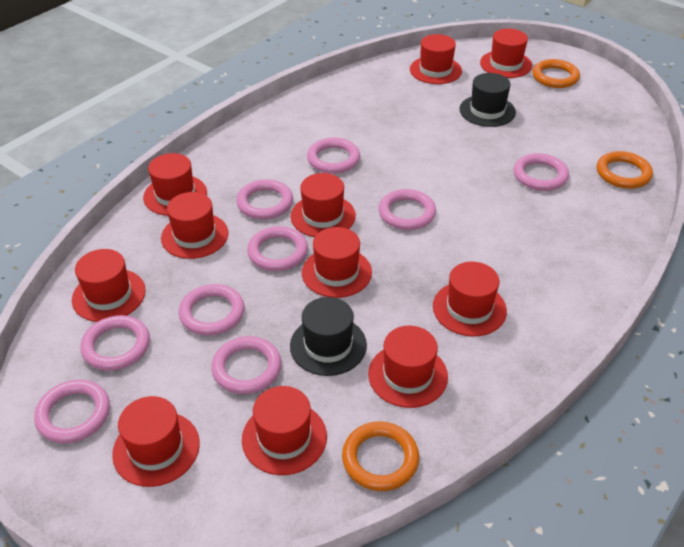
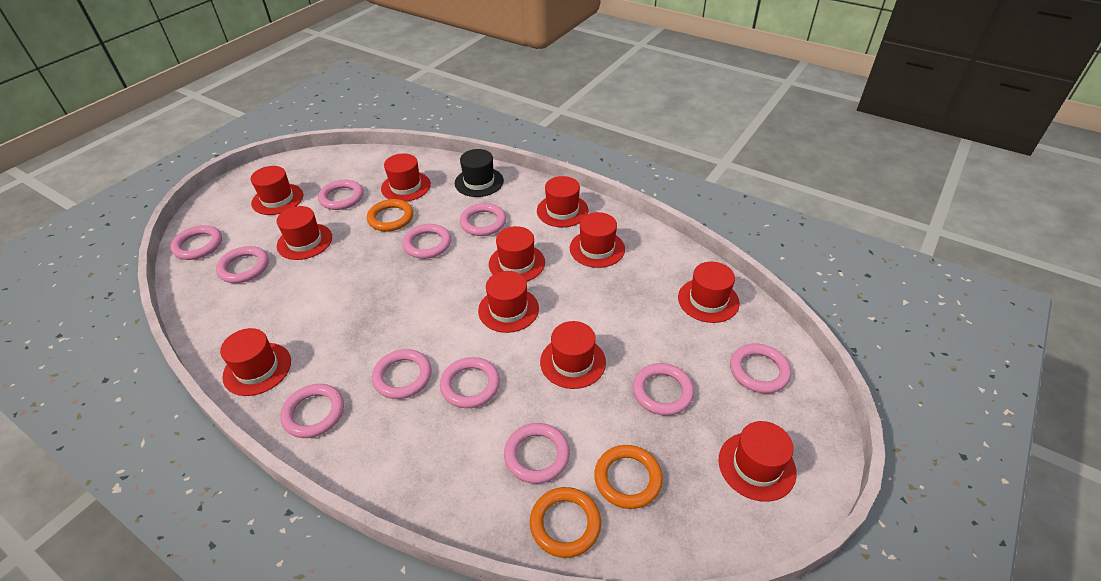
black hat: 2 -> 1
pink ring: 9 -> 11

